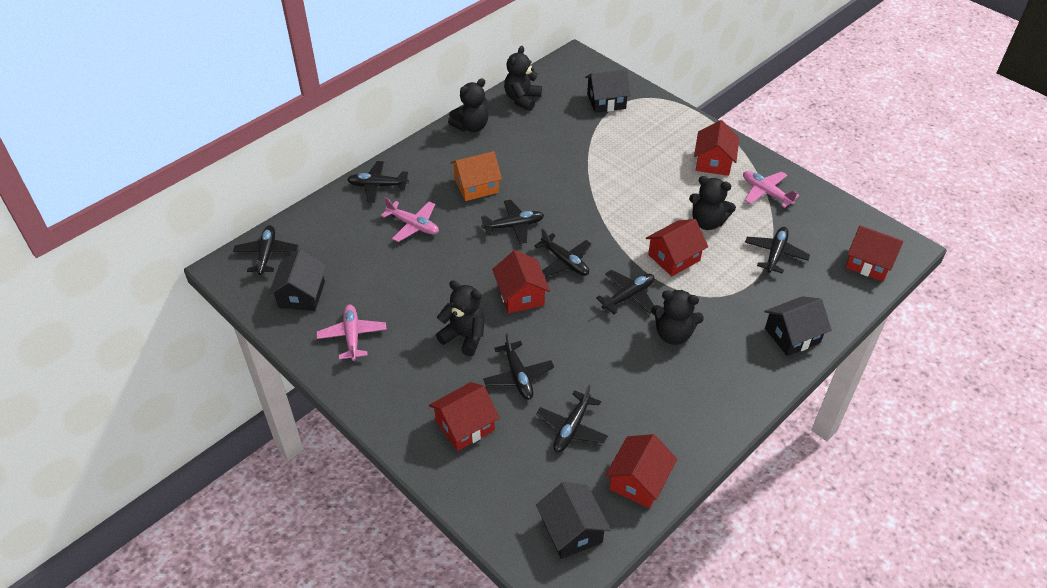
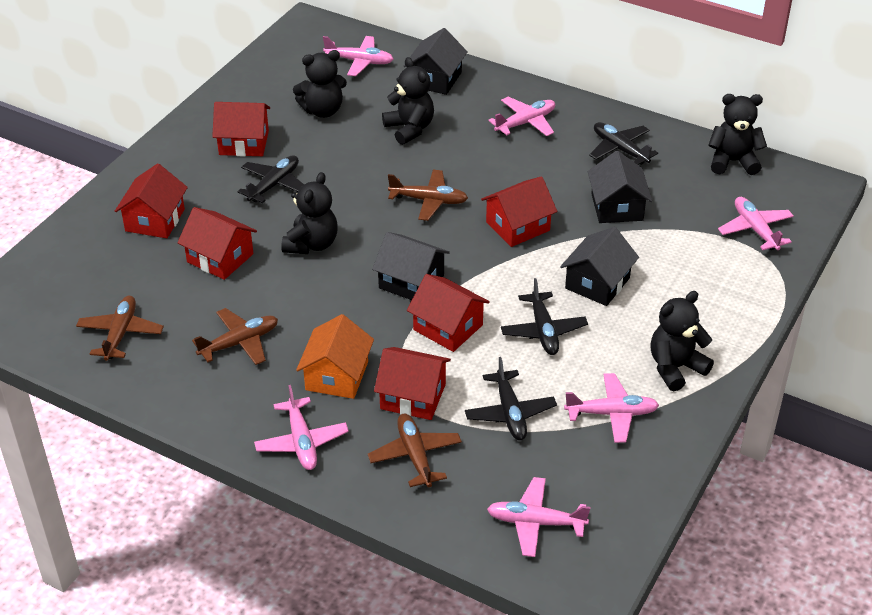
black plane: 8 -> 4
brown plane: 0 -> 4
pink plane: 3 -> 6

